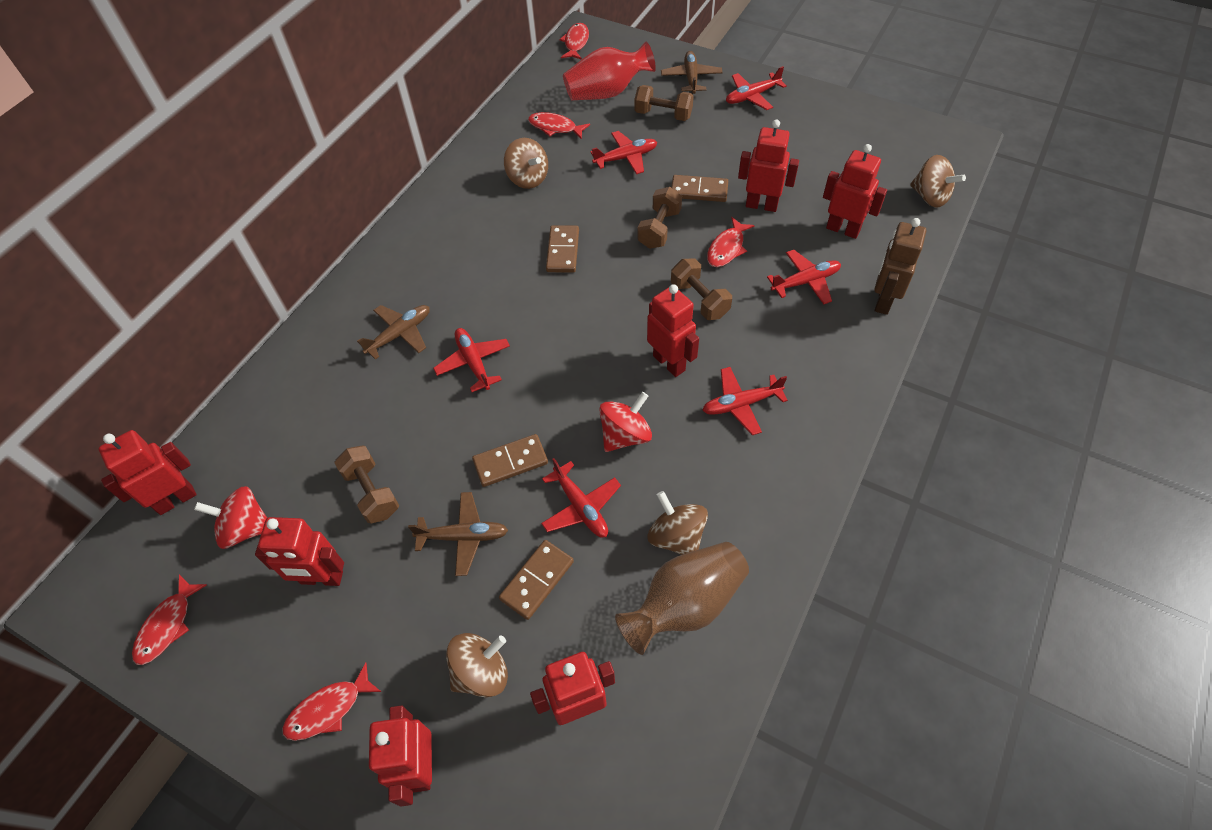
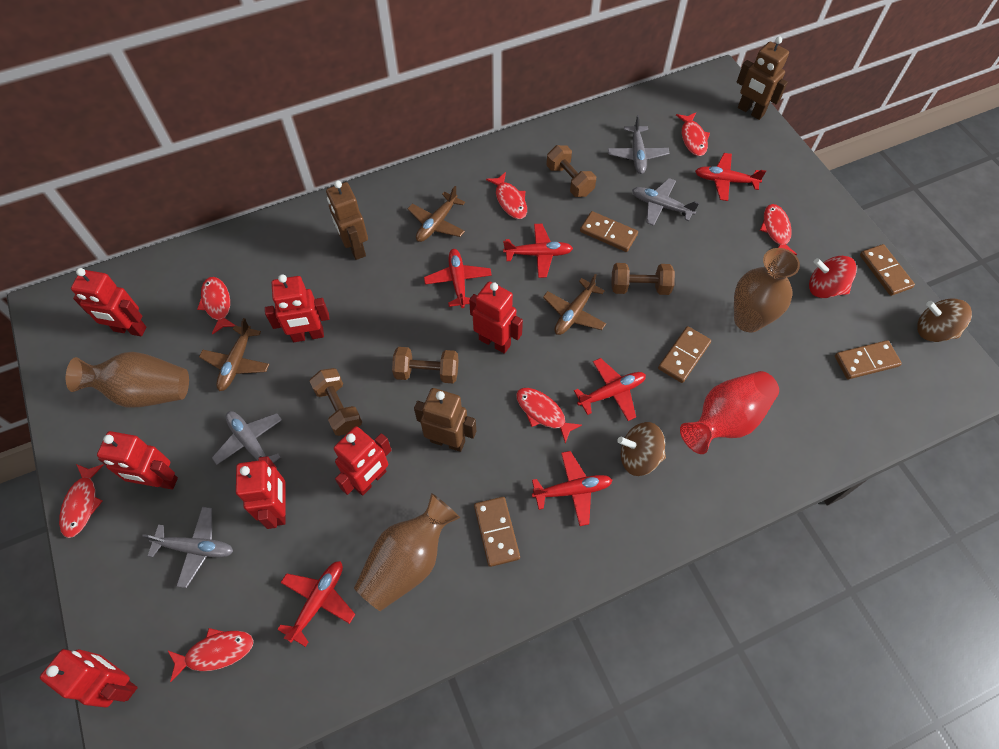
brown domino: 4 -> 5
brown robot: 1 -> 3
brown spinning top: 4 -> 2
brown vase: 1 -> 3
grey plane: 0 -> 4
red fish: 5 -> 7
red spinning top: 2 -> 1

